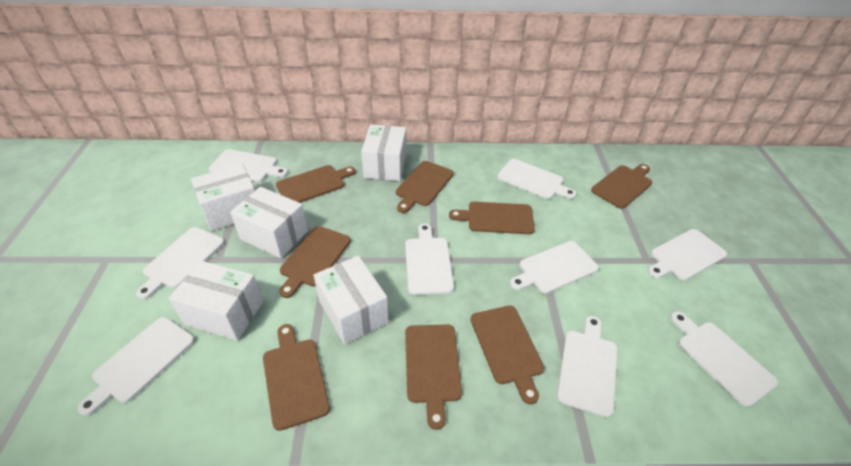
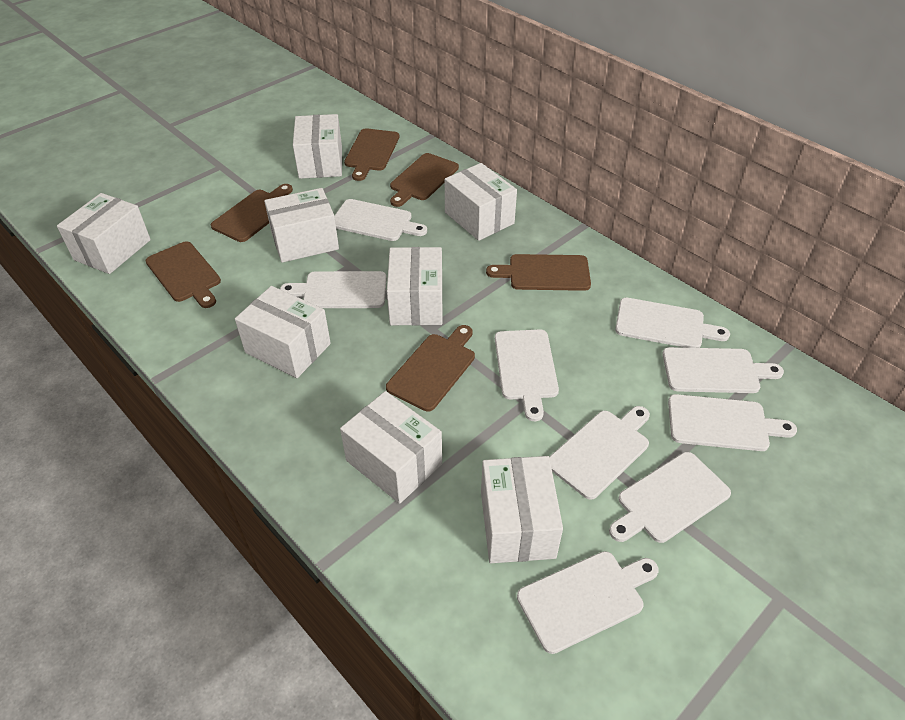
brown cutting board: 8 -> 6
white box: 5 -> 8

